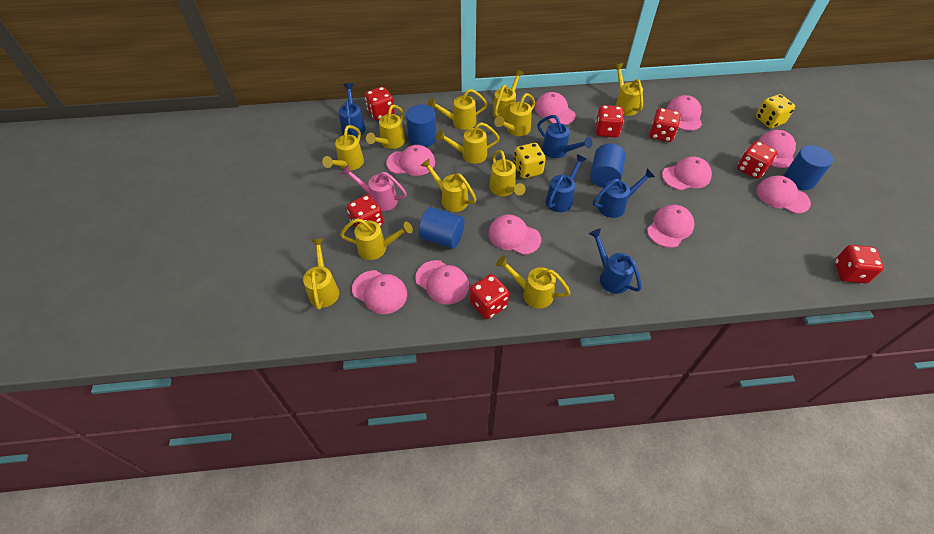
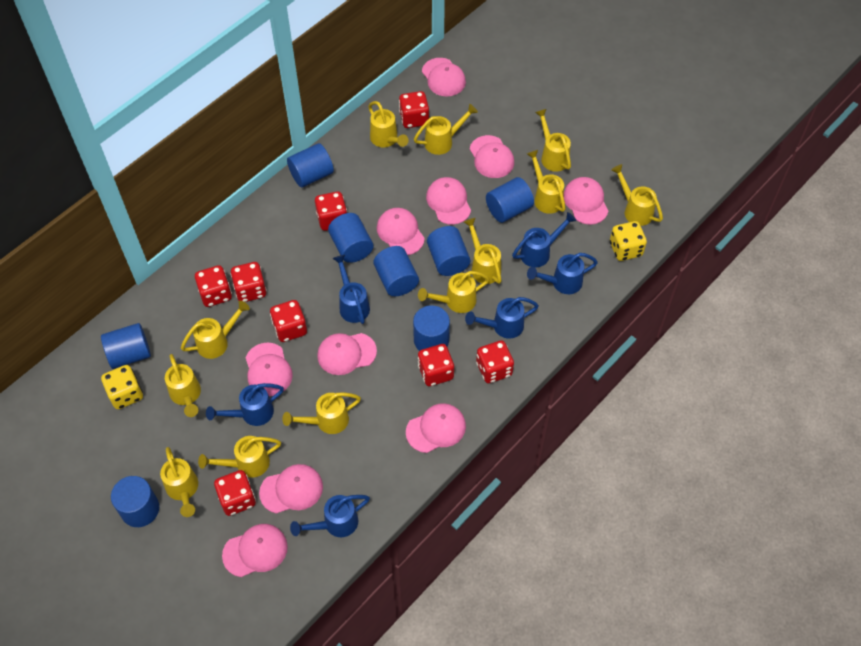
blue cylinder: 4 -> 8
blue watering can: 5 -> 6
pink watering can: 1 -> 0
red dice: 7 -> 8

